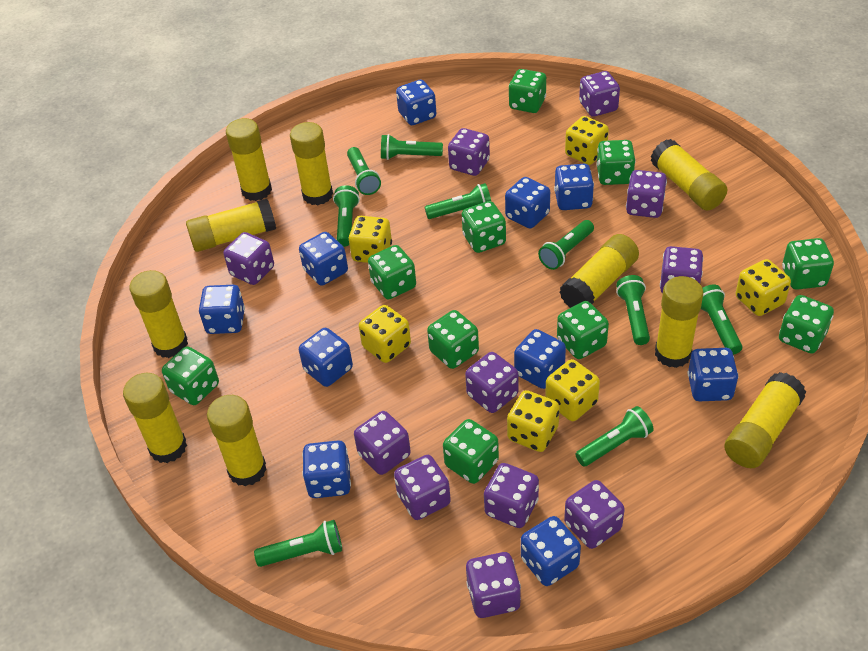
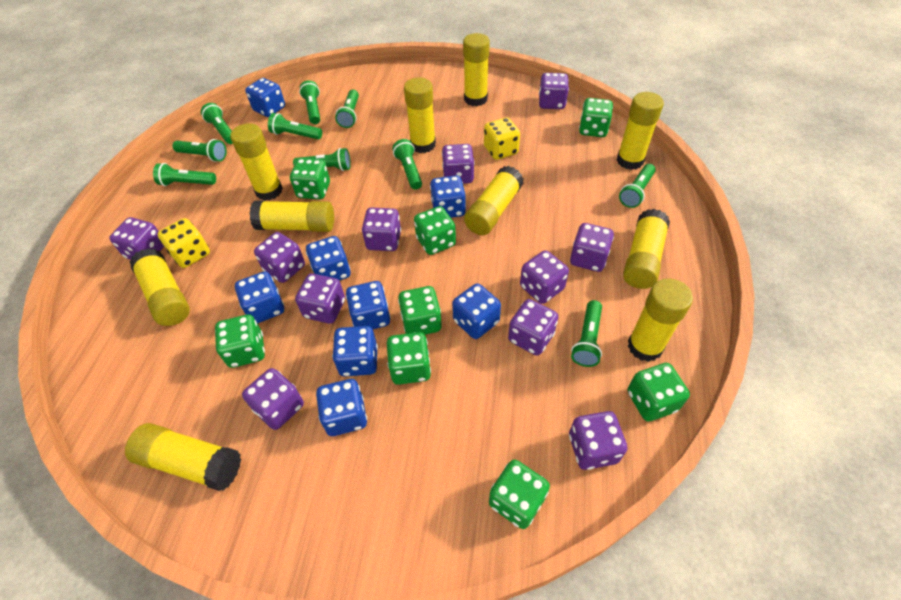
blue dice: 10 -> 8
green dice: 10 -> 8
green flashlight: 9 -> 10
yellow dice: 6 -> 2

